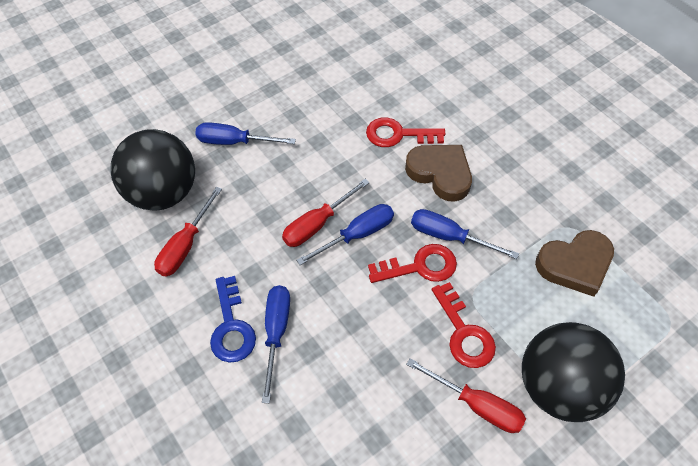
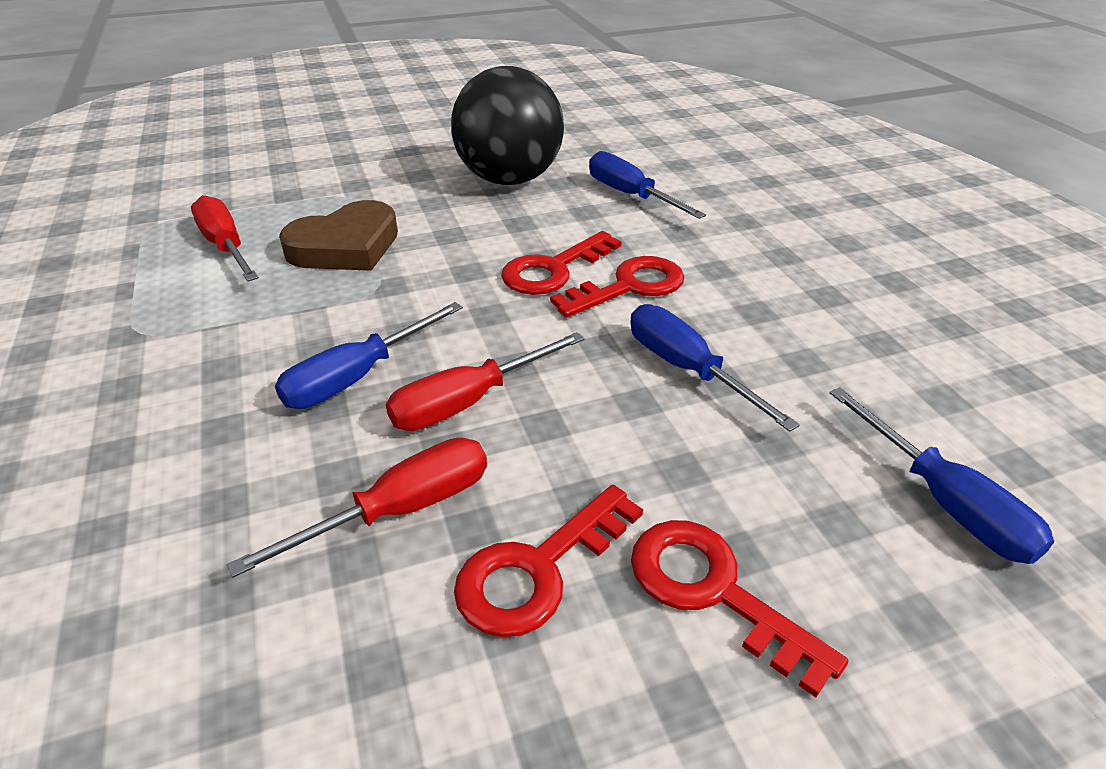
black ball: 2 -> 1
blue key: 1 -> 0
brown heart: 2 -> 1
red key: 3 -> 4

